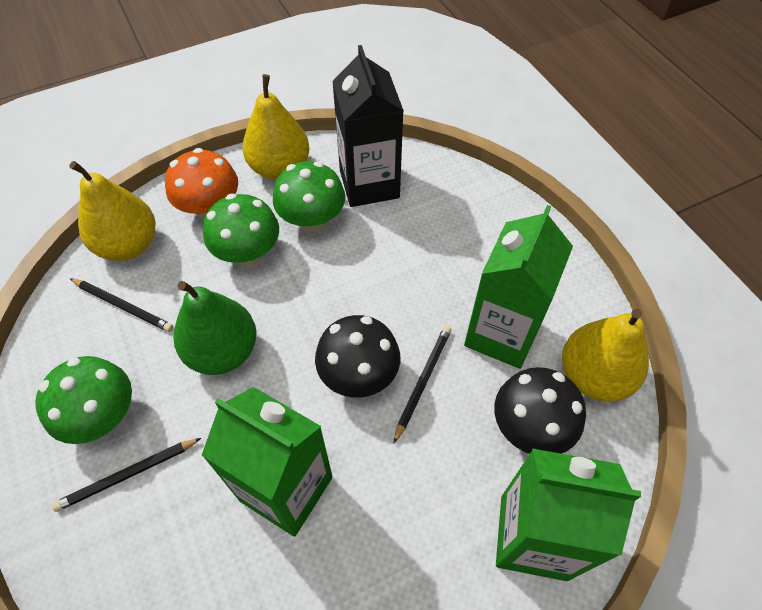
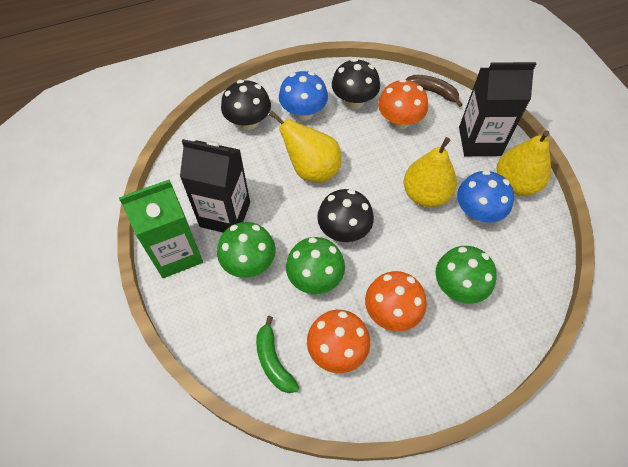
black carton: 1 -> 2
black mushroom: 2 -> 3
black pencil: 3 -> 0
blue mushroom: 0 -> 2
brown banana: 0 -> 1
green banana: 0 -> 1
green carton: 3 -> 1
green pear: 1 -> 0
orange mushroom: 1 -> 3

